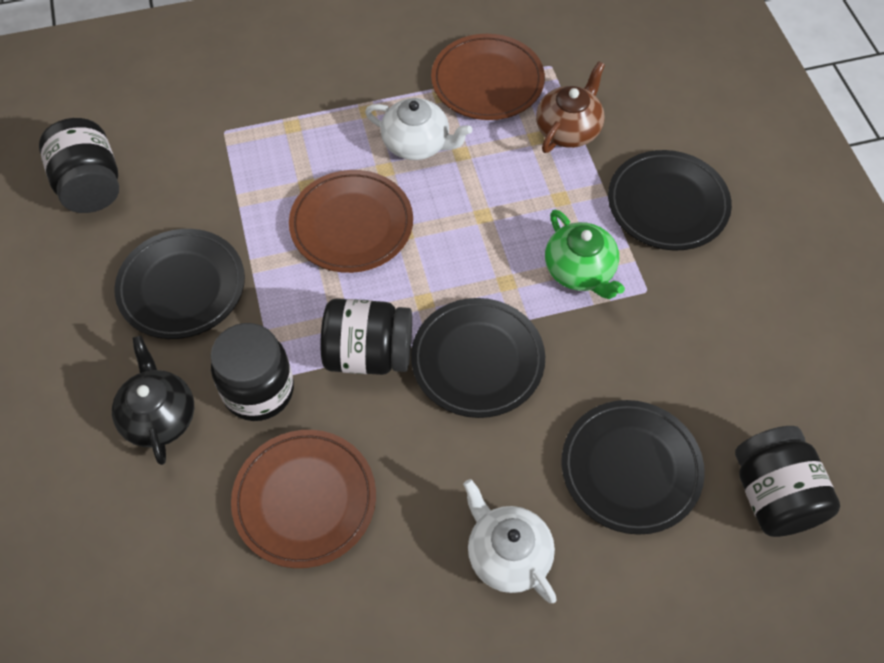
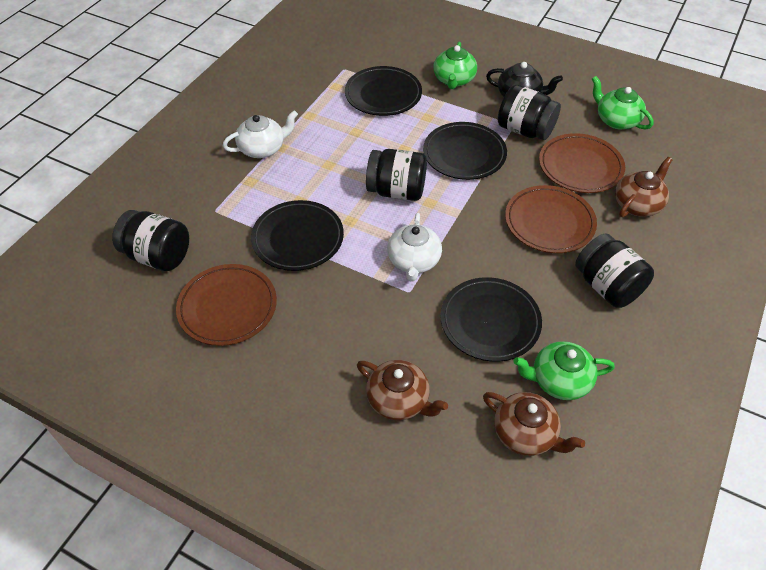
brown teapot: 1 -> 3
green teapot: 1 -> 3

